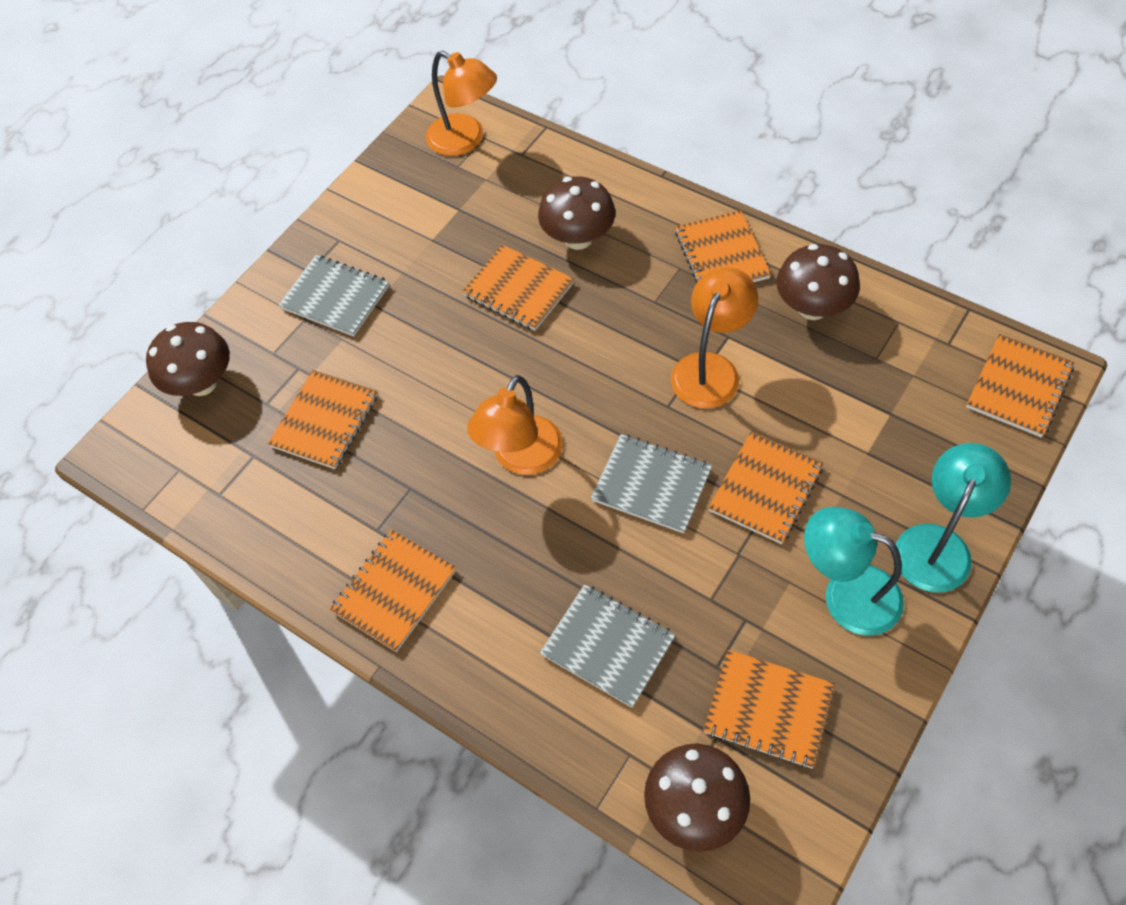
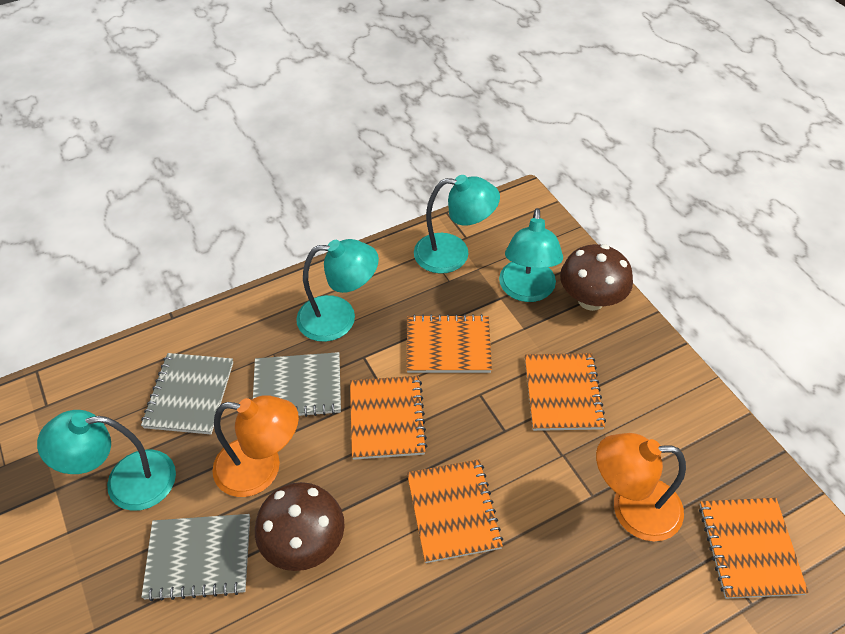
brown mushroom: 4 -> 2
orange lamp: 3 -> 2
orange notebook: 7 -> 5
turquoise lamp: 2 -> 4

